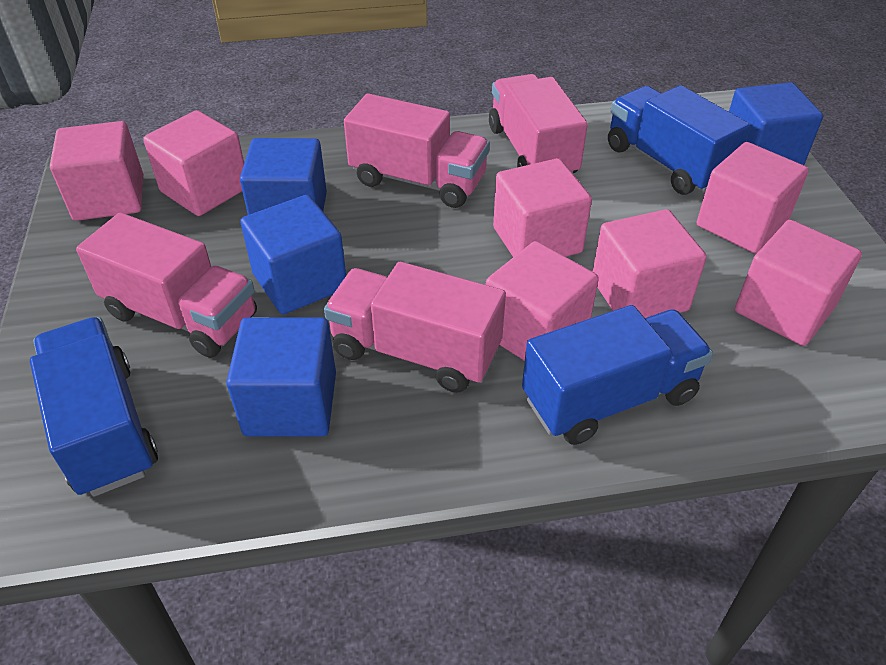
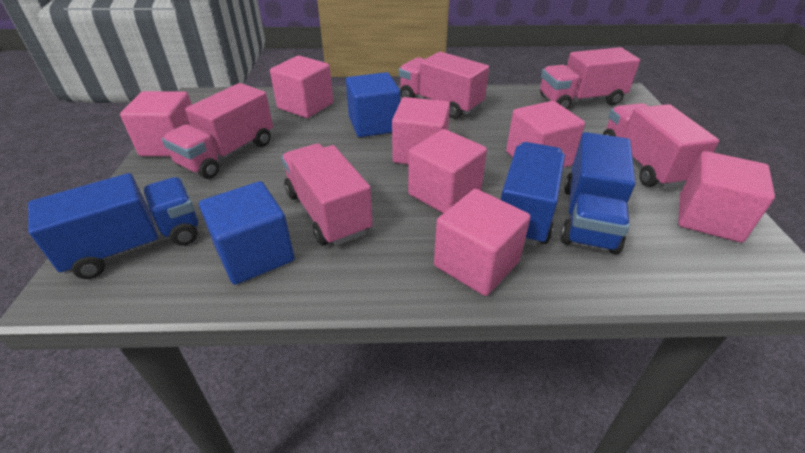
blue cube: 4 -> 2
pink truck: 4 -> 5

